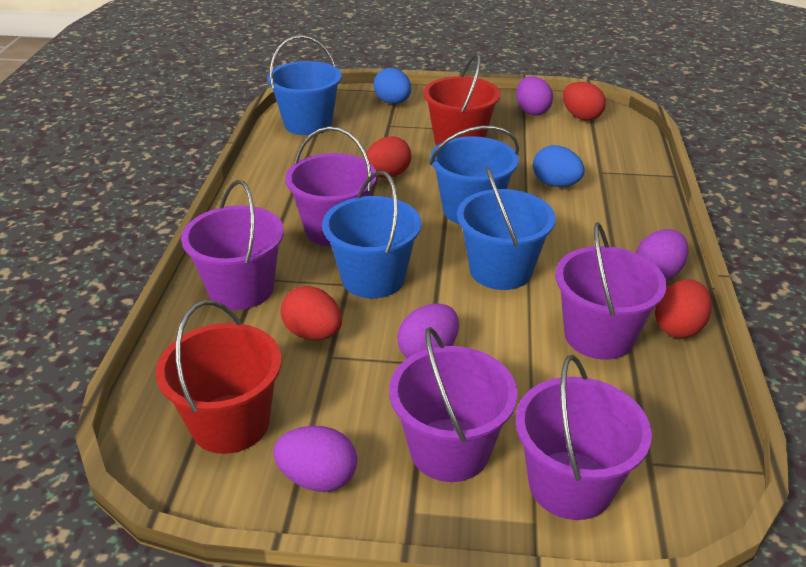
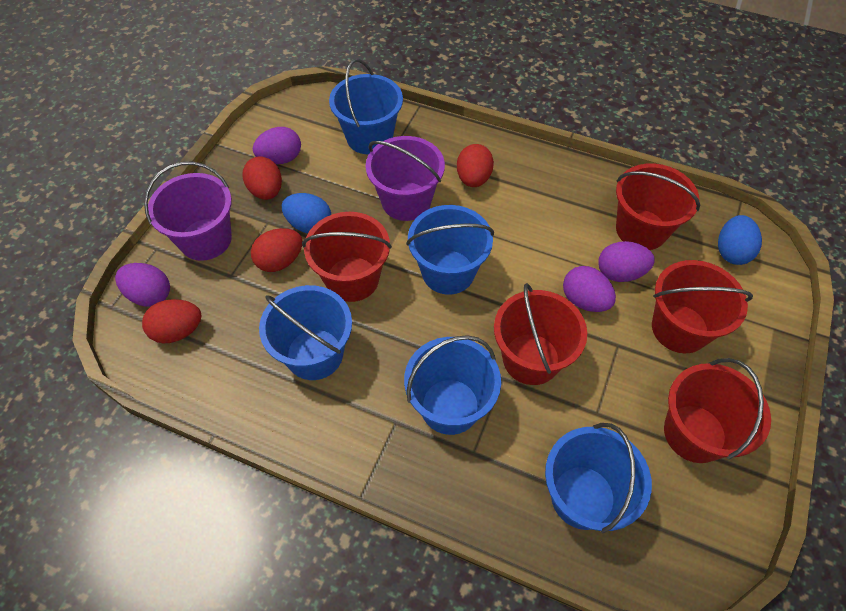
blue bucket: 4 -> 5
purple bucket: 5 -> 2
red bucket: 2 -> 5

